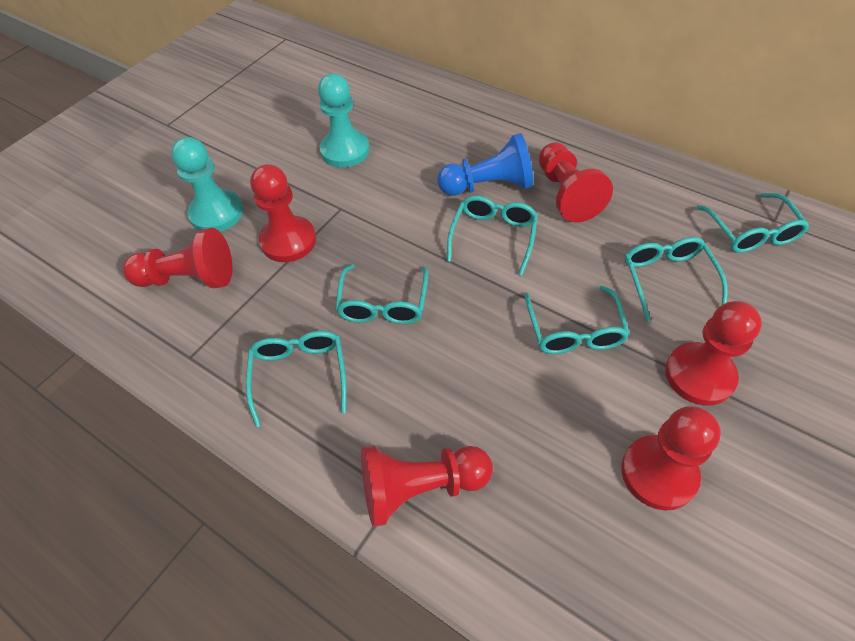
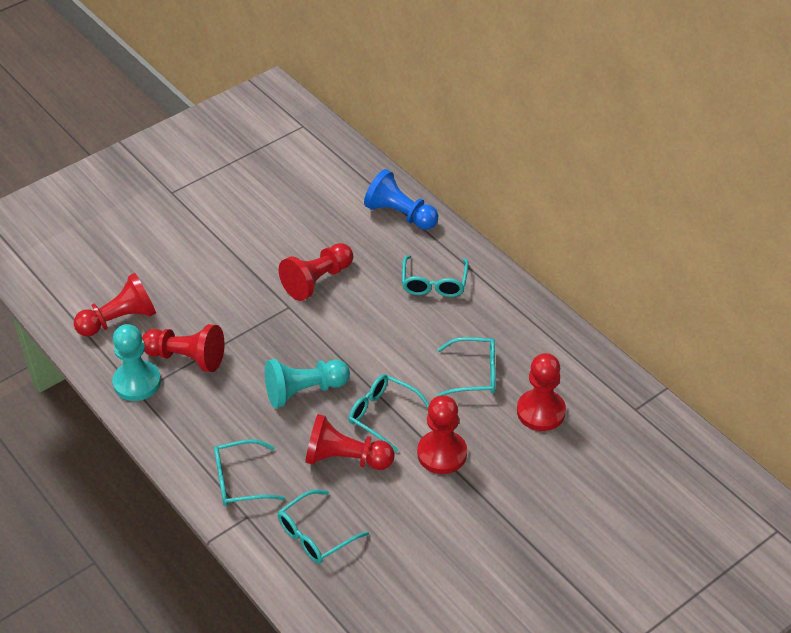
turquoise glasses: 6 -> 5

